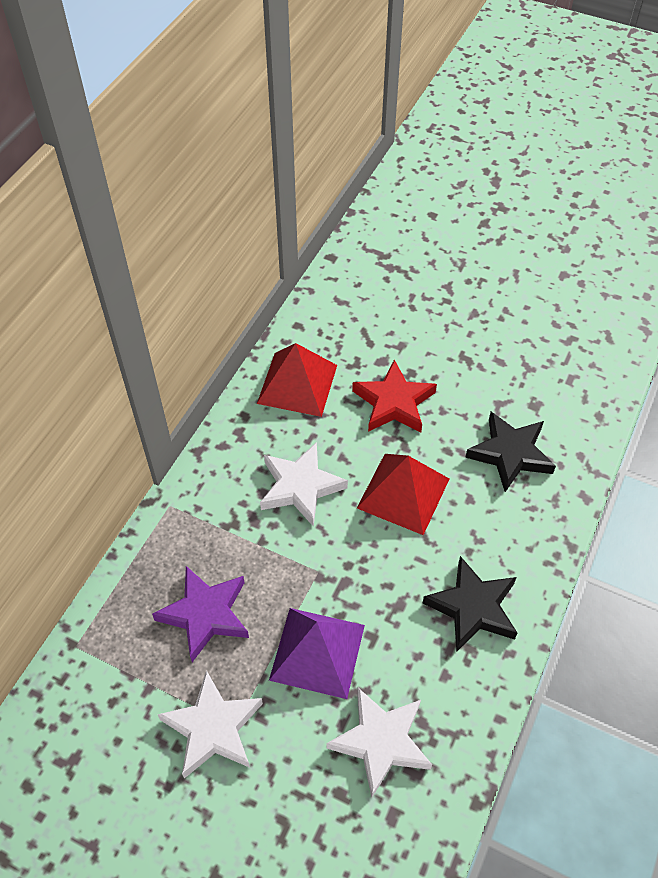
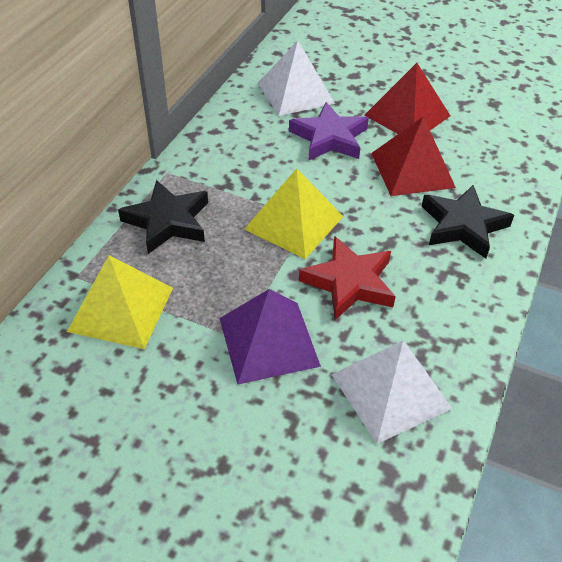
white pyramid: 0 -> 2
white star: 3 -> 0
yellow pyramid: 0 -> 2

